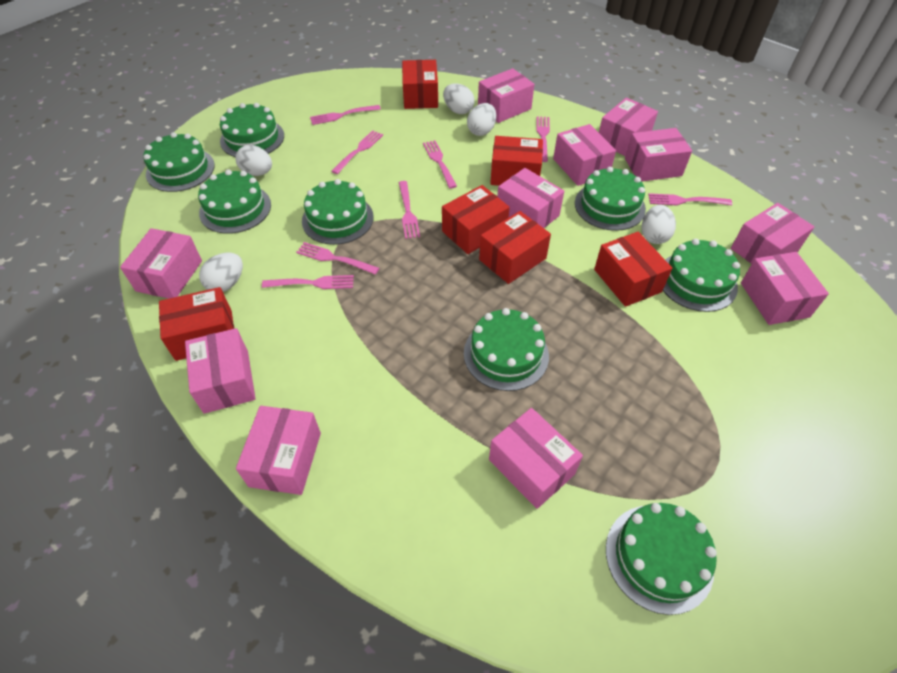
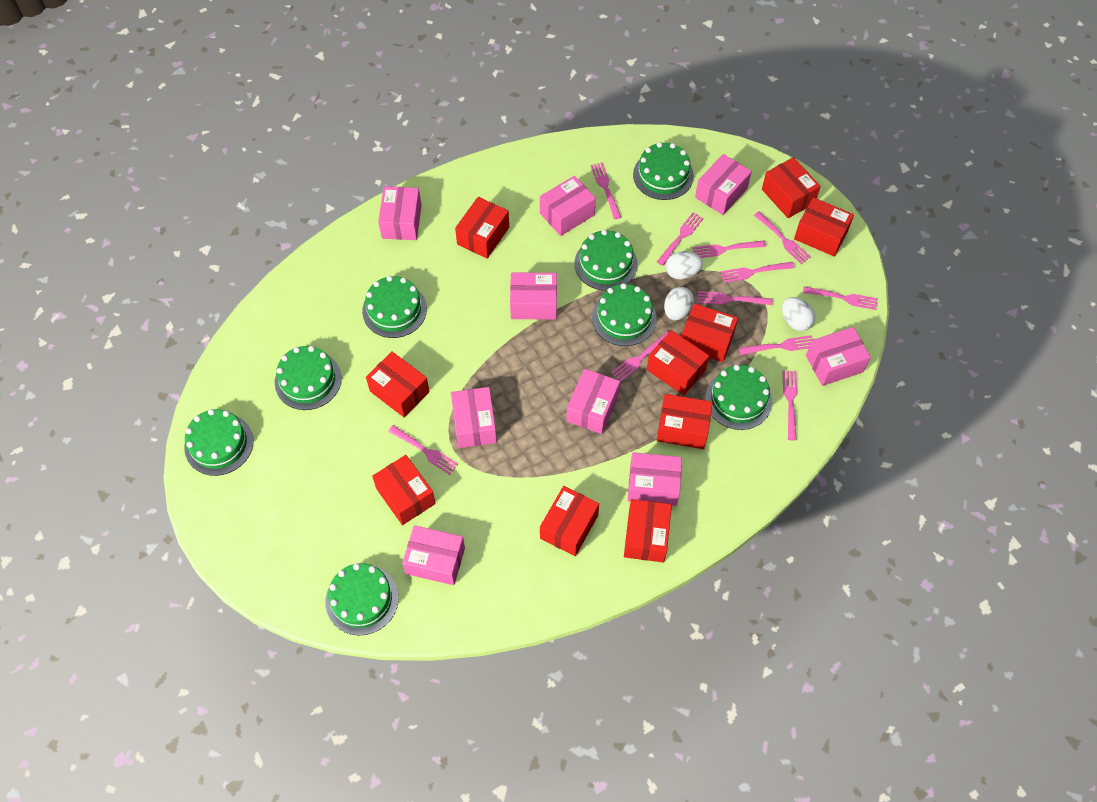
pink box: 11 -> 9
pink fork: 8 -> 11
red box: 6 -> 10
white egg: 5 -> 3

